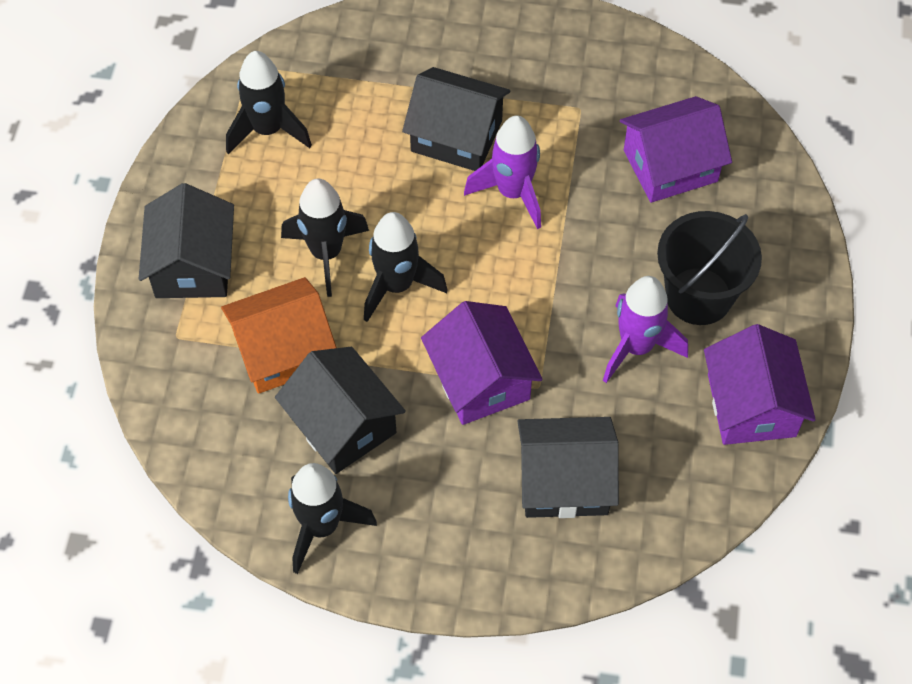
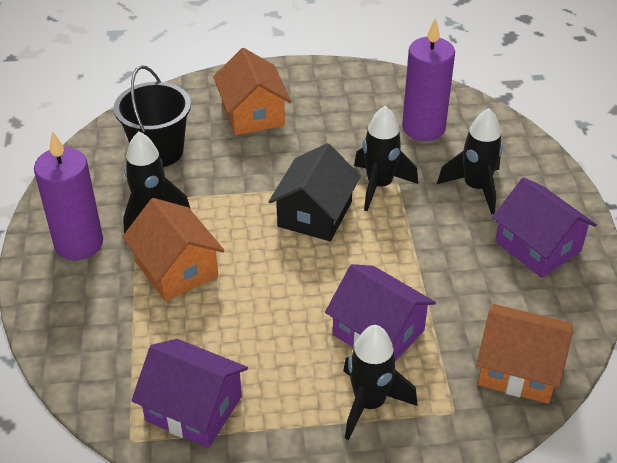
black house: 4 -> 1
orange house: 1 -> 3
purple candle: 0 -> 2
purple rocket: 2 -> 0

